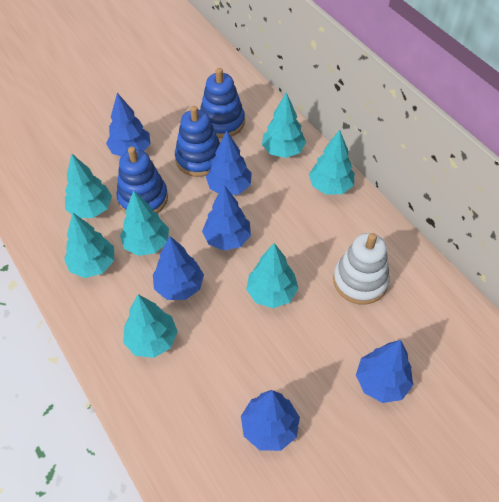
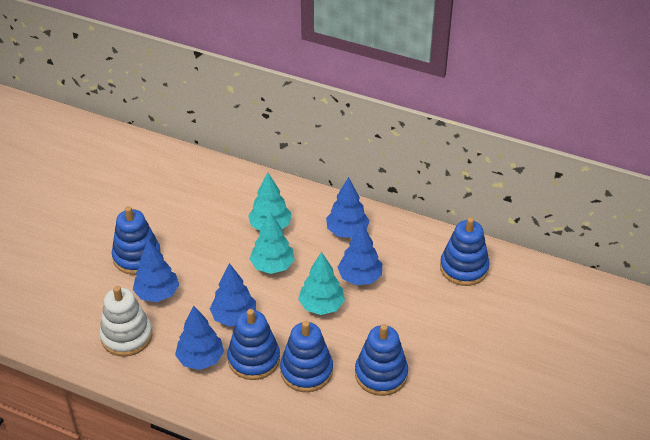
blue stacking toy: 3 -> 5
blue tree: 6 -> 5
turquoise tree: 7 -> 3

